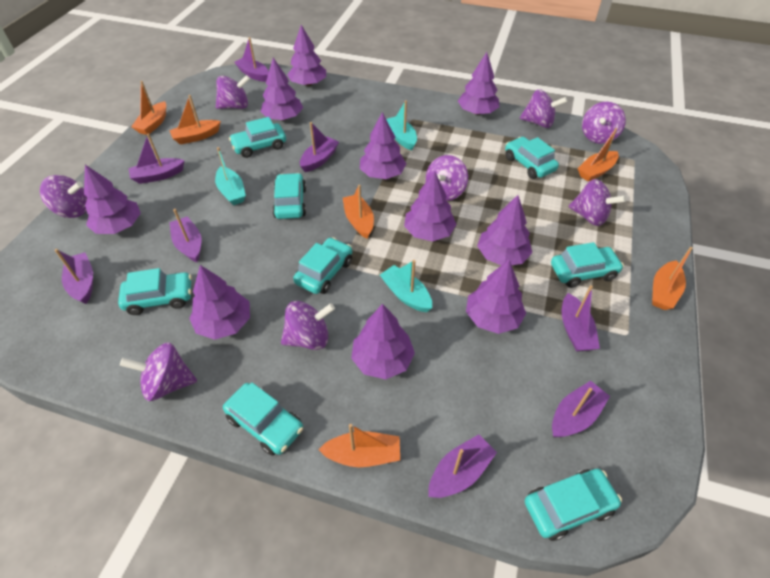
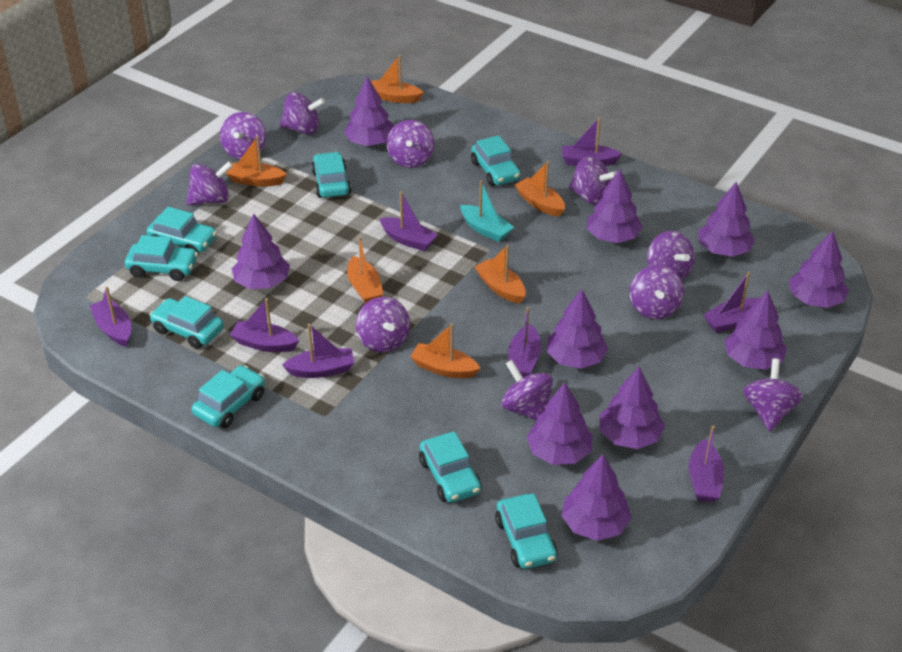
purple spinning top: 8 -> 10
turquoise boat: 3 -> 1

